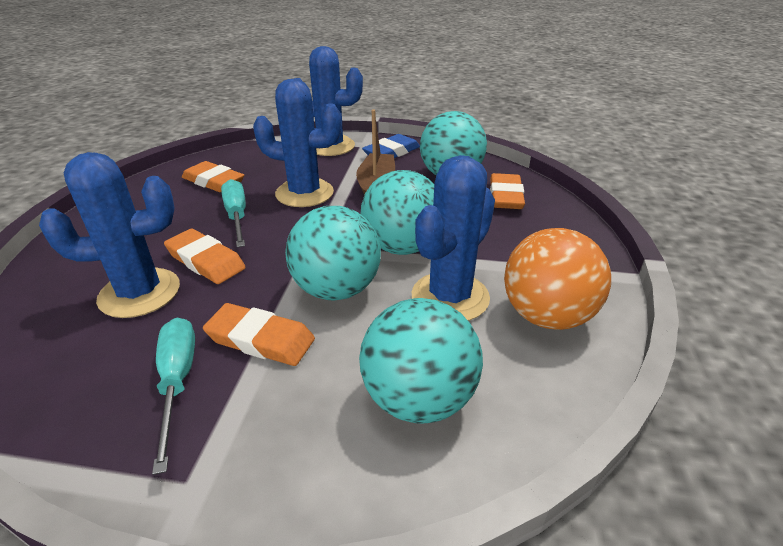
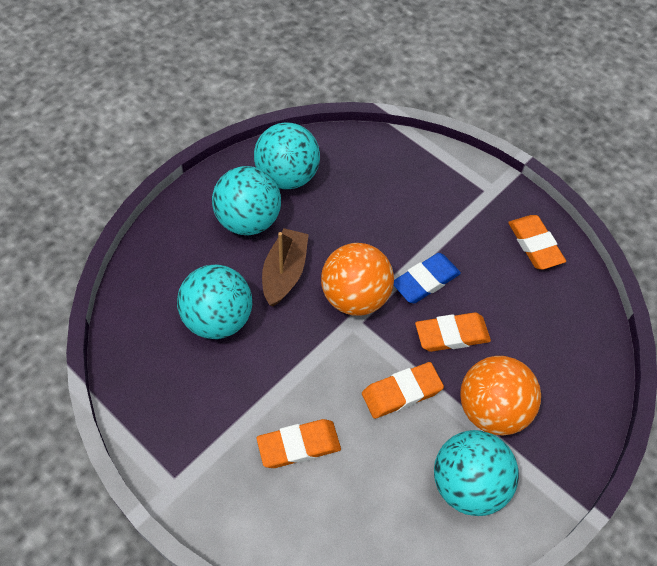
blue cactus: 4 -> 0
orange ball: 1 -> 2
turquoise screwdriver: 2 -> 0

